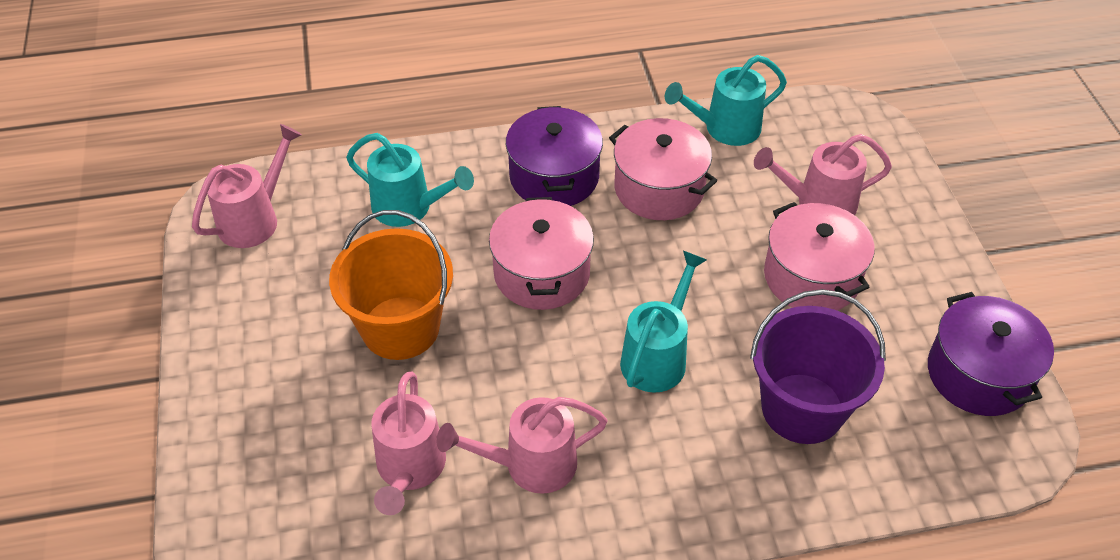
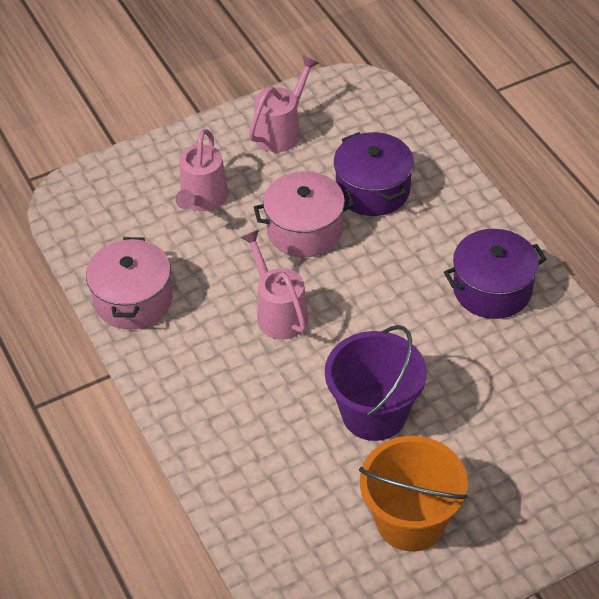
pink pot: 3 -> 2
pink watering can: 4 -> 3
turquoise watering can: 3 -> 0

